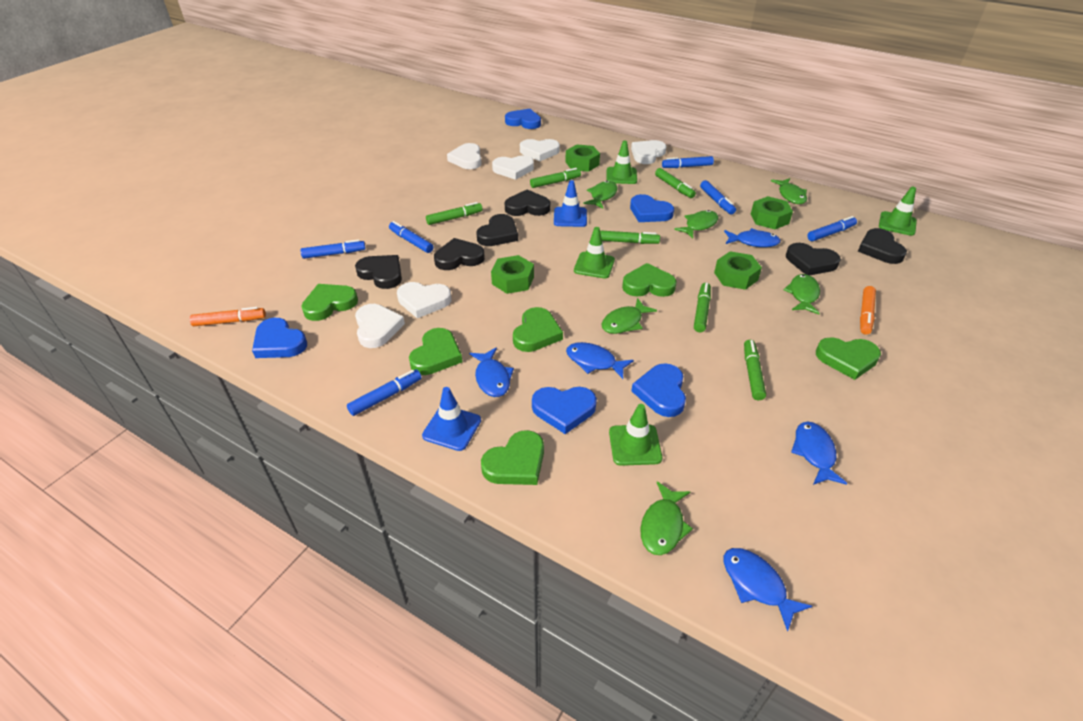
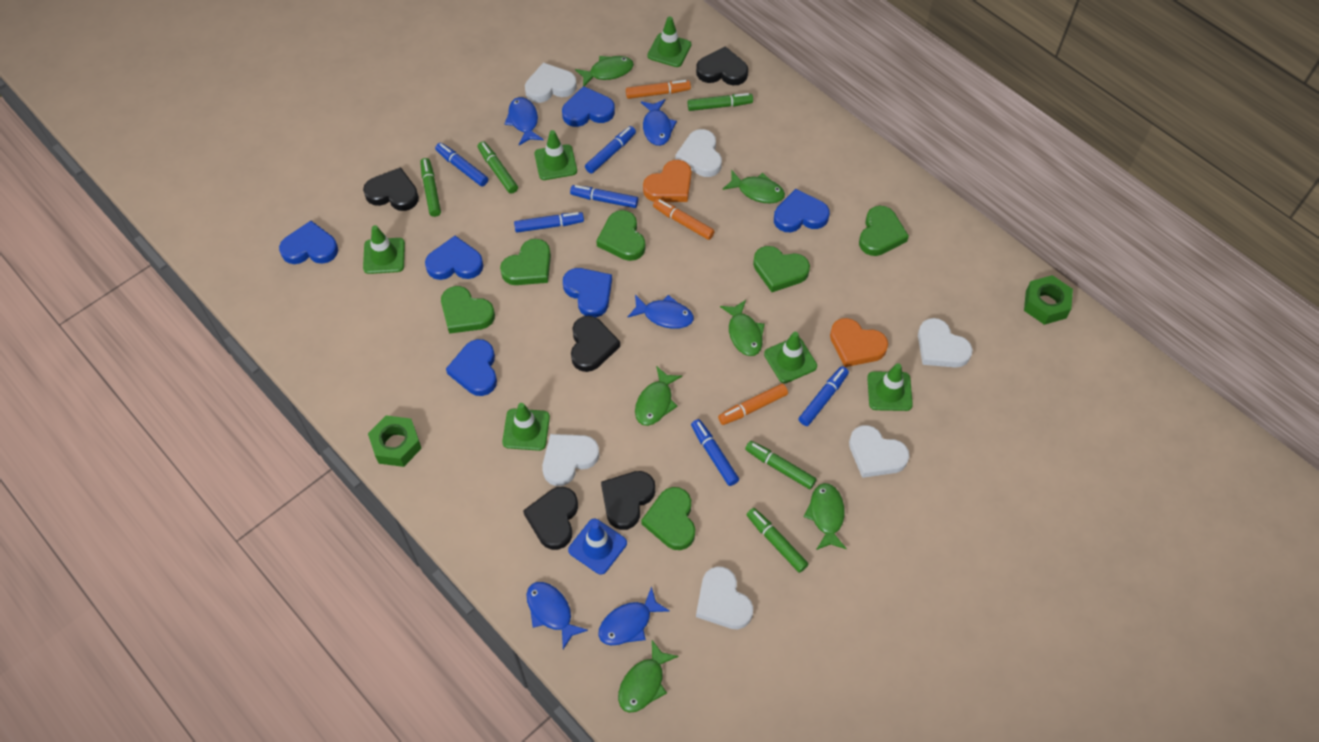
black heart: 6 -> 5
blue heart: 5 -> 6
blue traffic cone: 2 -> 1
green marker: 6 -> 5
green nut: 4 -> 2
green traffic cone: 4 -> 6
orange heart: 0 -> 2
orange marker: 2 -> 3

